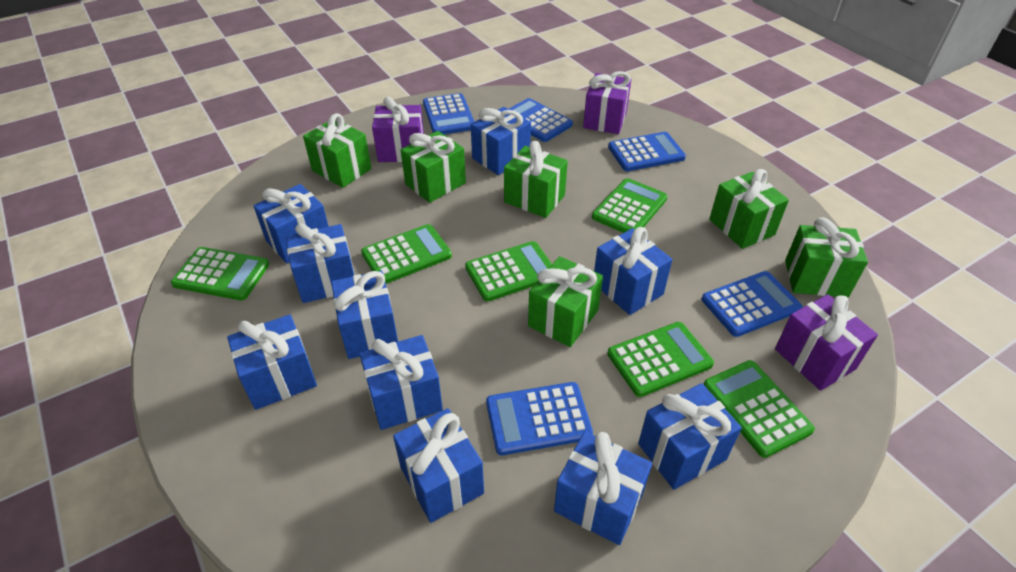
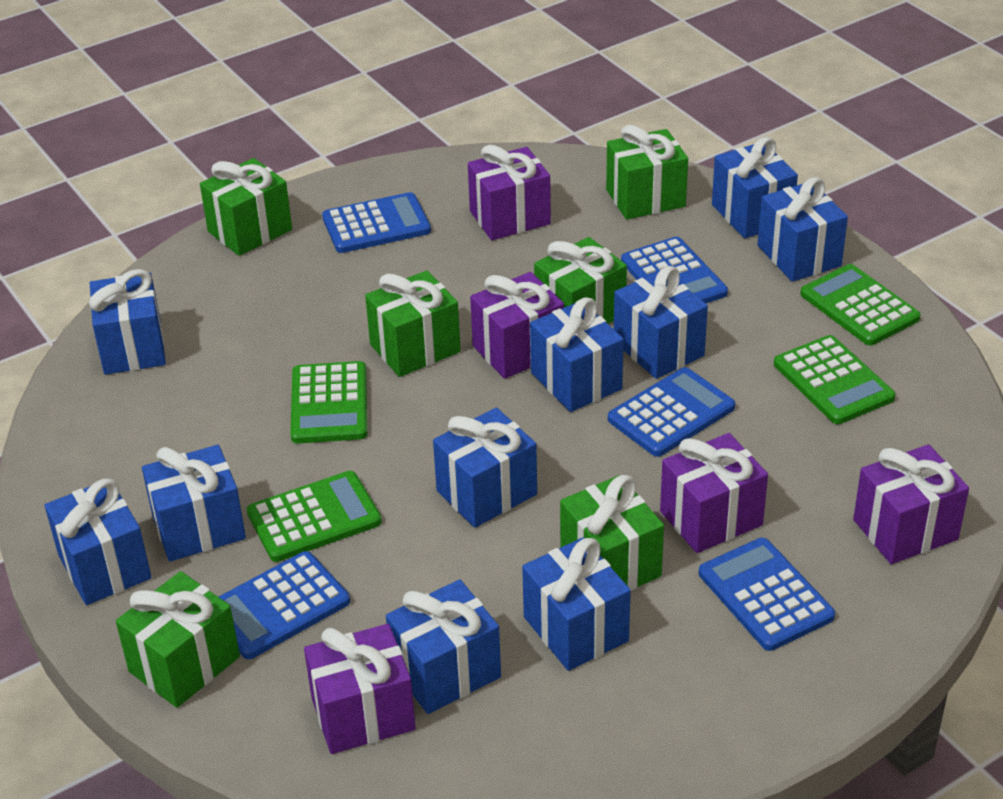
green calculator: 6 -> 4
purple gift: 3 -> 5

